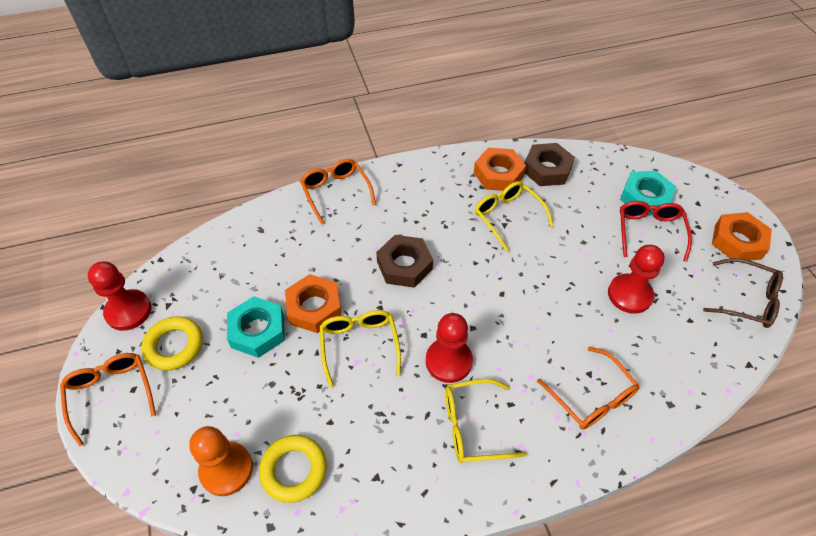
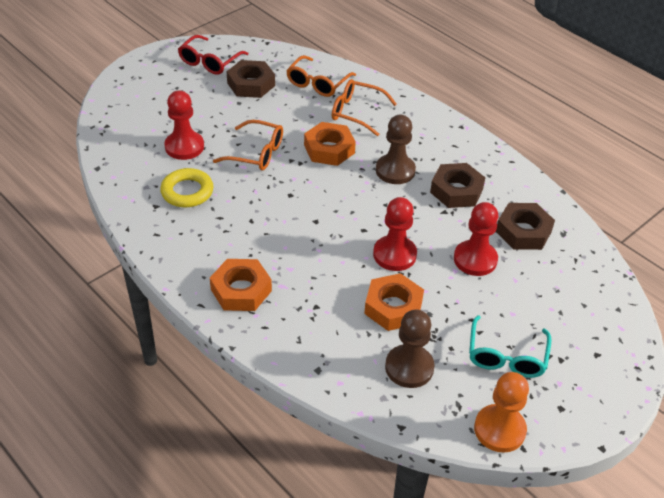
brown glasses: 1 -> 0
brown nut: 2 -> 3
brown pawn: 0 -> 2
turquoise glasses: 0 -> 1
turquoise nut: 2 -> 0
yellow glasses: 3 -> 0
yellow ring: 2 -> 1

